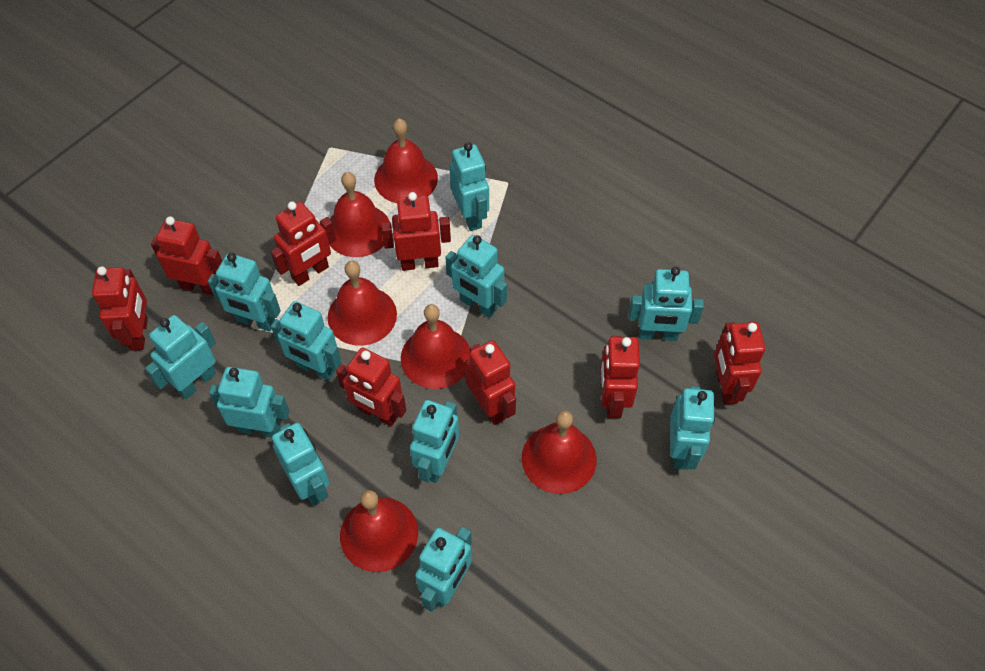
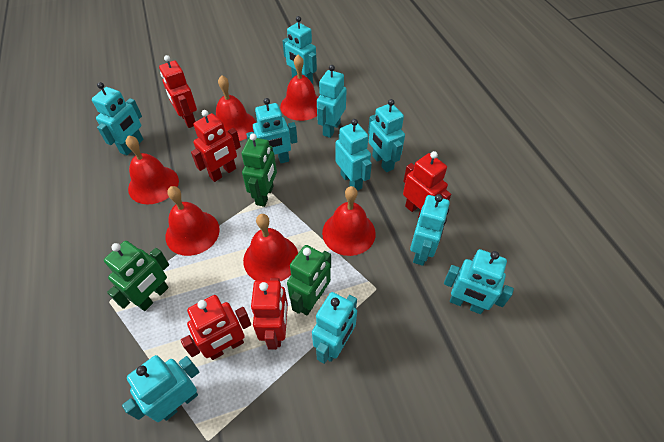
green robot: 0 -> 3
red robot: 8 -> 5
turquoise robot: 11 -> 10

